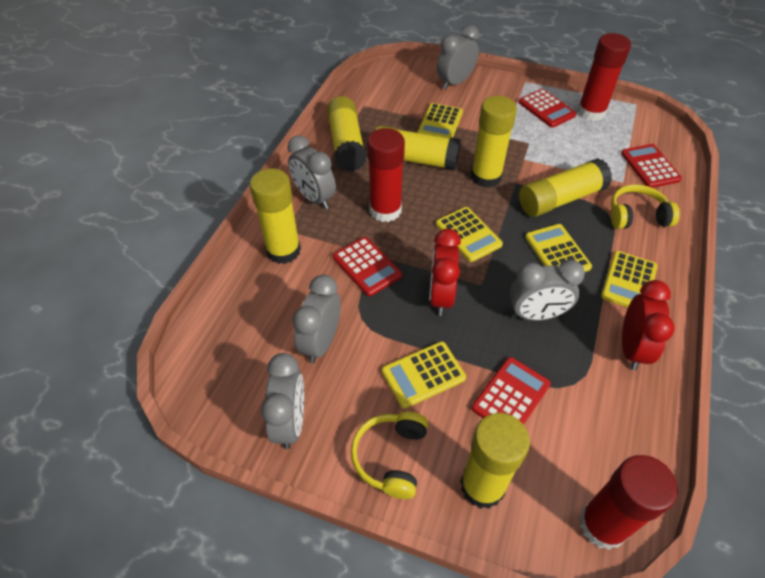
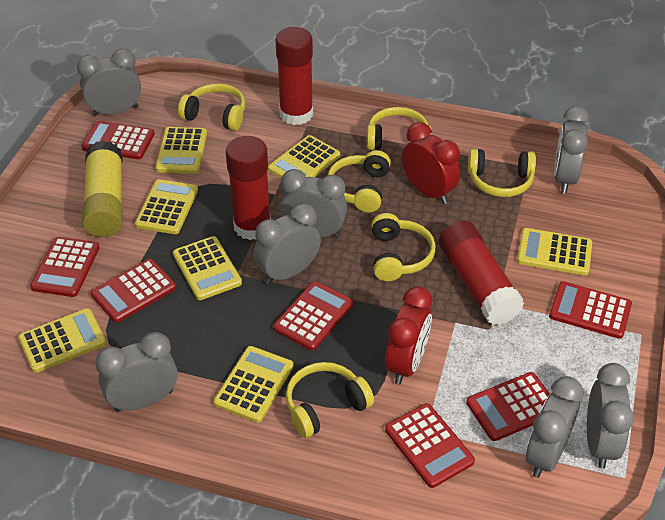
grey clock: 5 -> 7
red calculator: 4 -> 7
yellow calculator: 5 -> 7
yellow glue stick: 6 -> 1
yellow headphones: 2 -> 6

